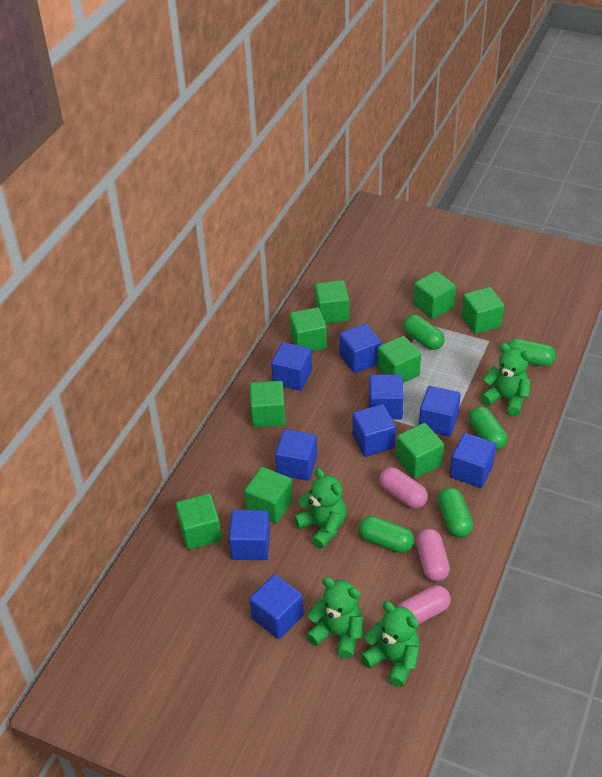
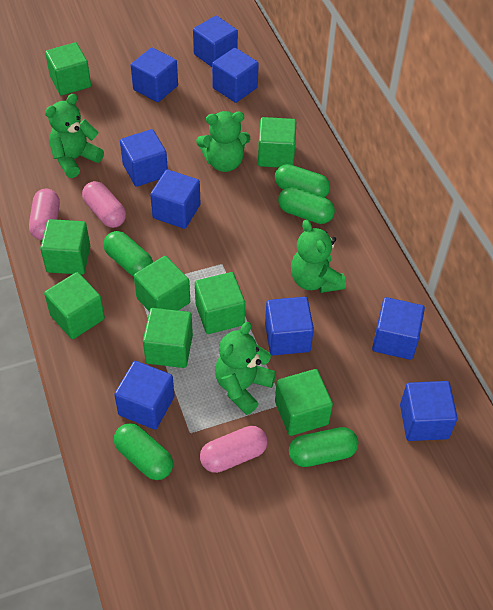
green cube: 9 -> 8

